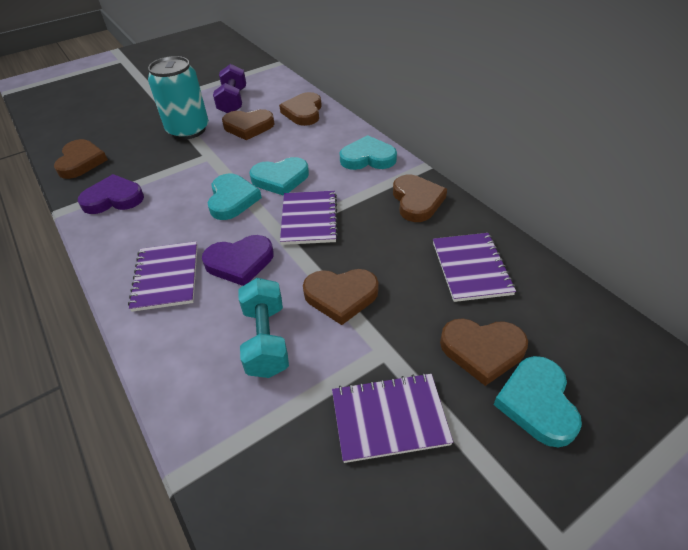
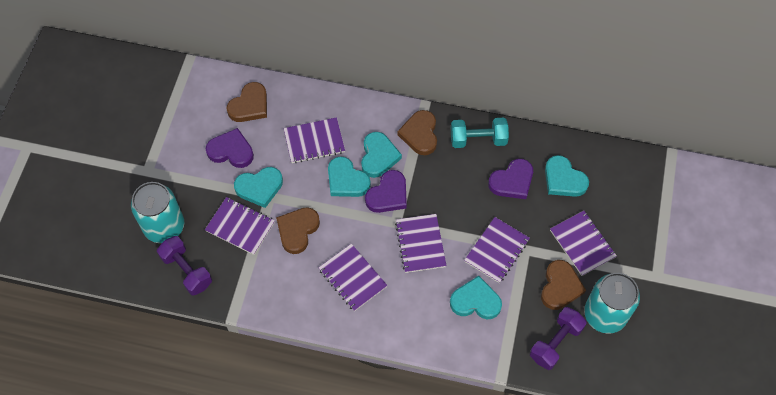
brown heart: 6 -> 4
purple dumbbell: 1 -> 2
purple heart: 2 -> 3
purple notebook: 4 -> 6
turquoise can: 1 -> 2
turquoise heart: 4 -> 5

